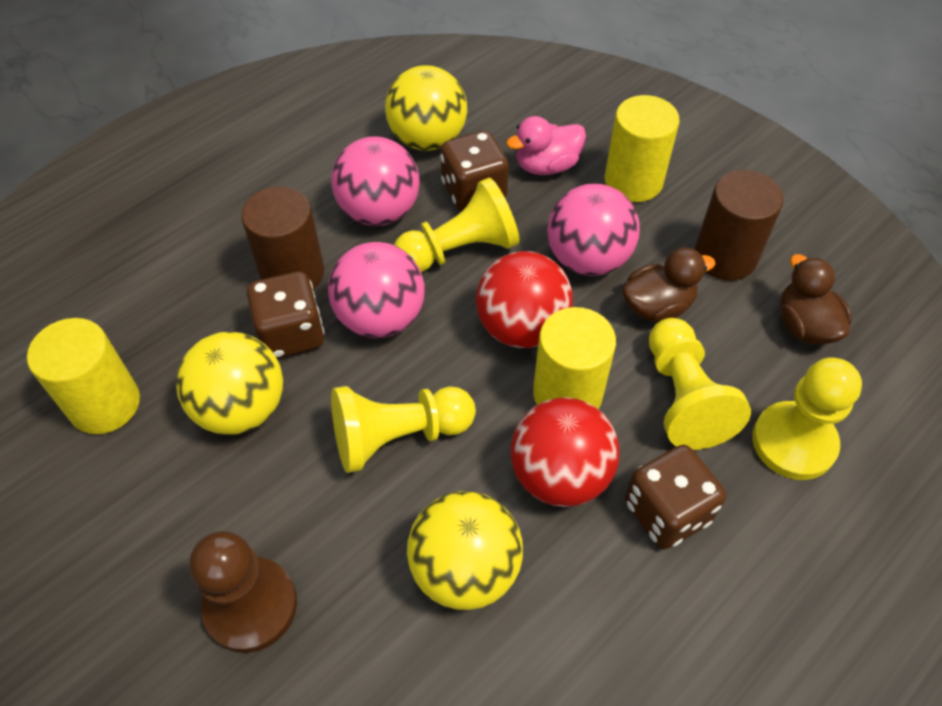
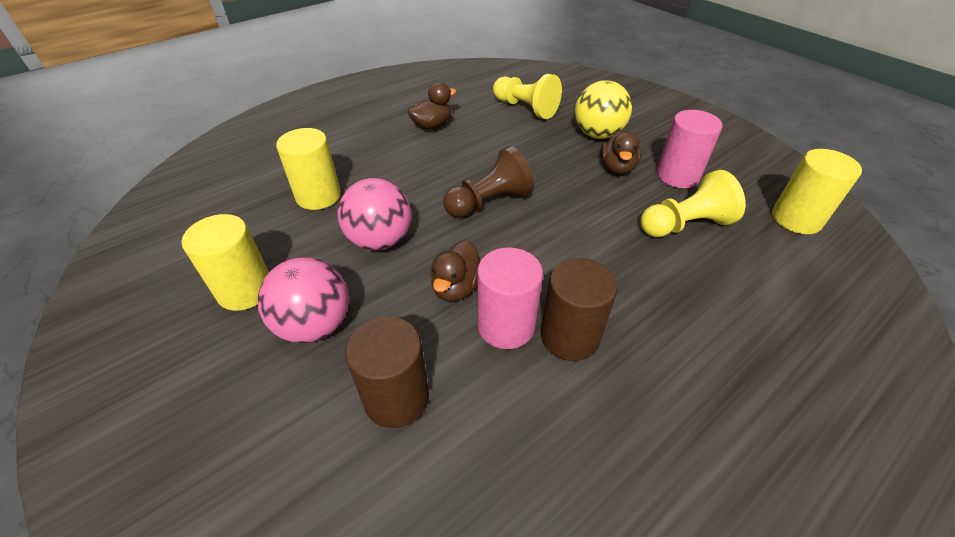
brown dice: 3 -> 0
brown duck: 2 -> 3
pink ball: 3 -> 2
pink cylinder: 0 -> 2
pink duck: 1 -> 0
red ball: 2 -> 0
yellow ball: 3 -> 1
yellow pawn: 4 -> 2

